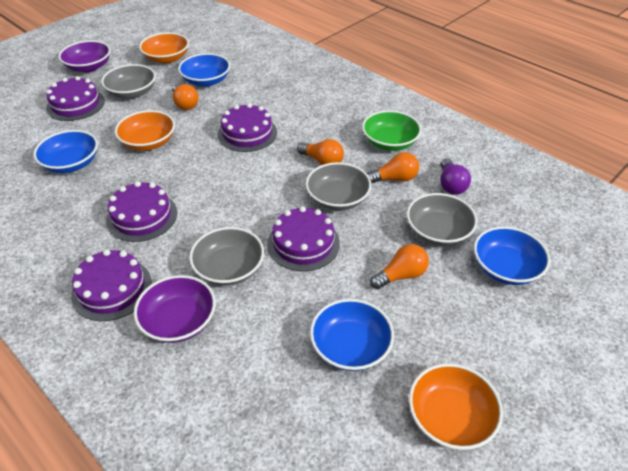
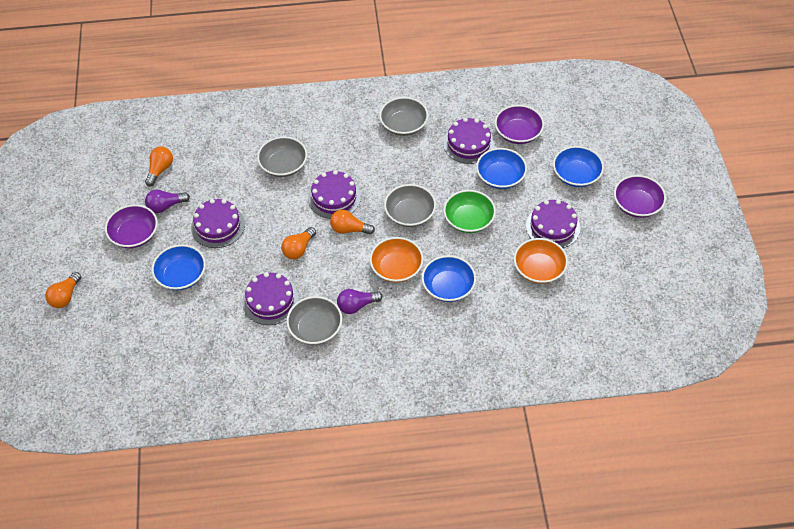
orange bowl: 3 -> 2
purple bowl: 2 -> 3
purple light bulb: 1 -> 2

